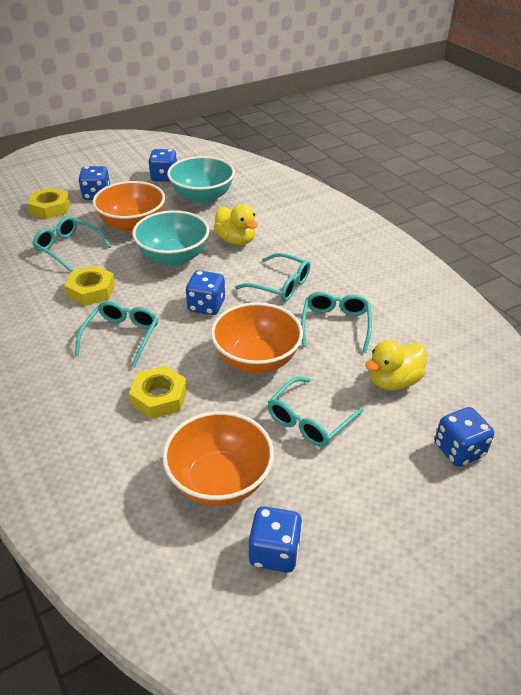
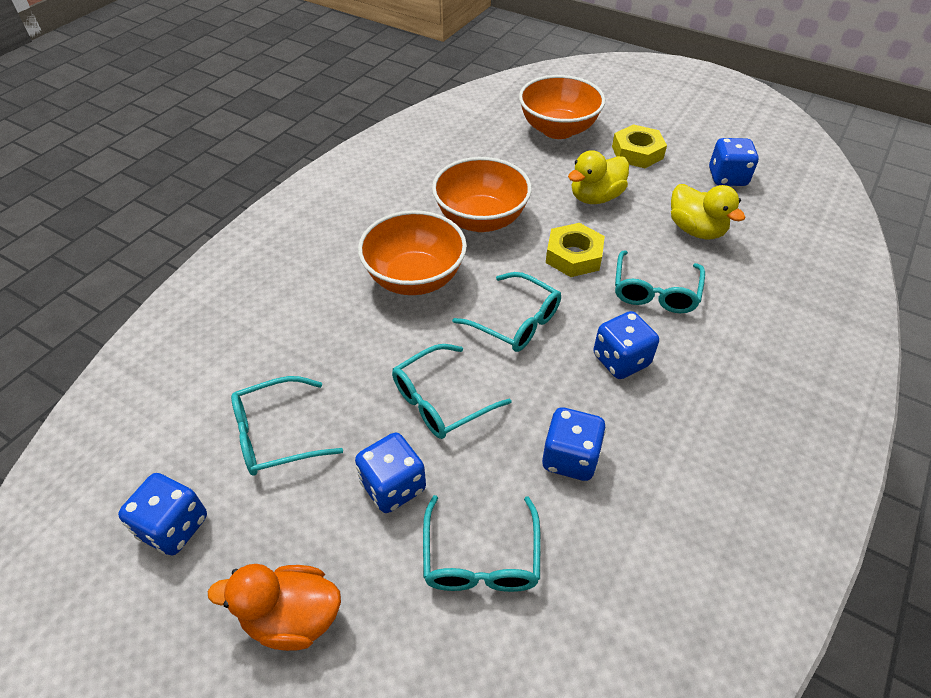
orange duck: 0 -> 1
turquoise bowl: 2 -> 0
yellow nut: 3 -> 2

